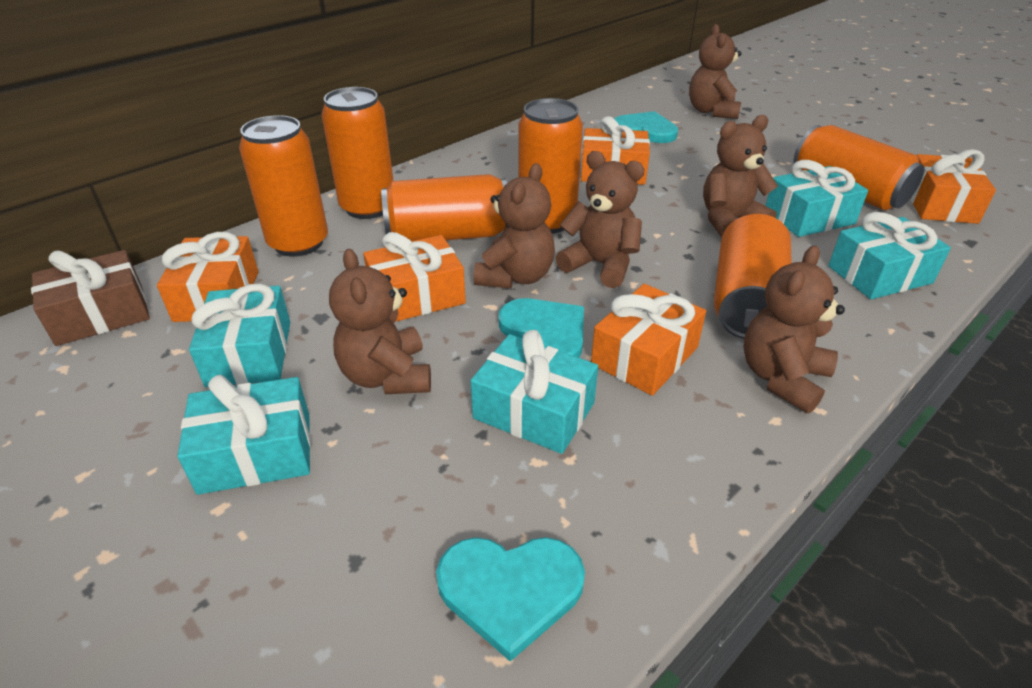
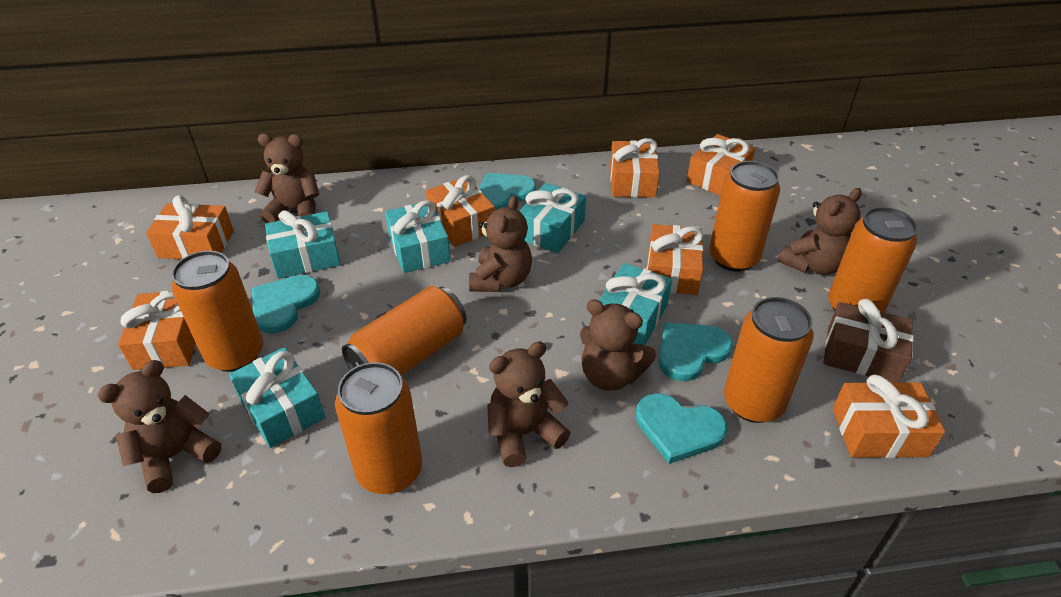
orange gift: 5 -> 7
turquoise heart: 3 -> 4

